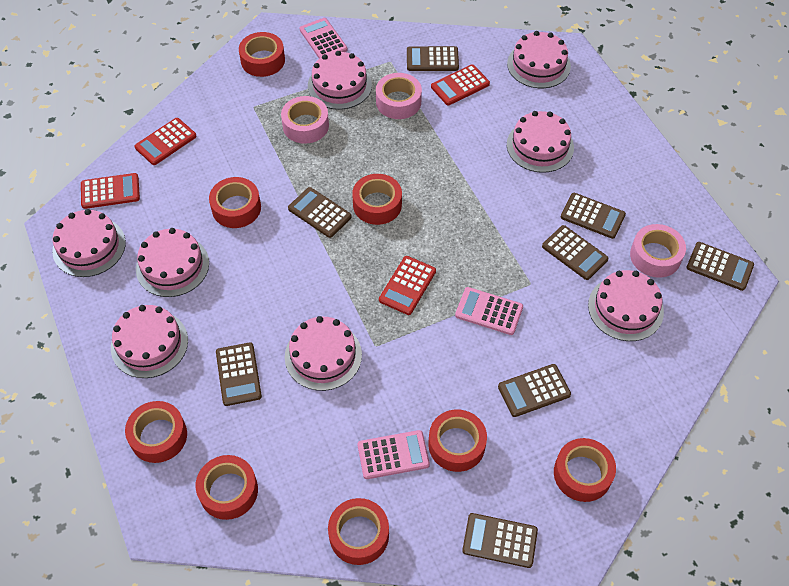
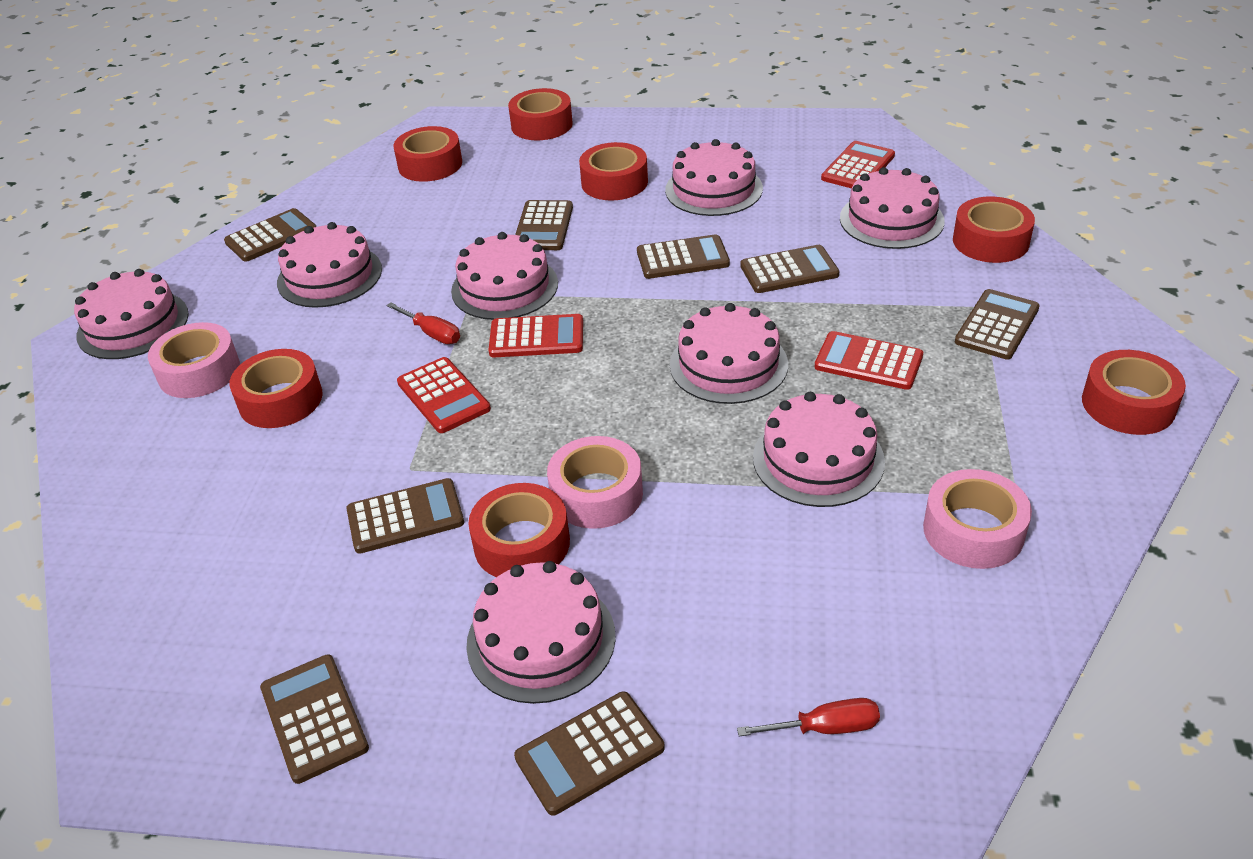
pink calculator: 3 -> 0
red screwdriver: 0 -> 2
red tape: 8 -> 7

